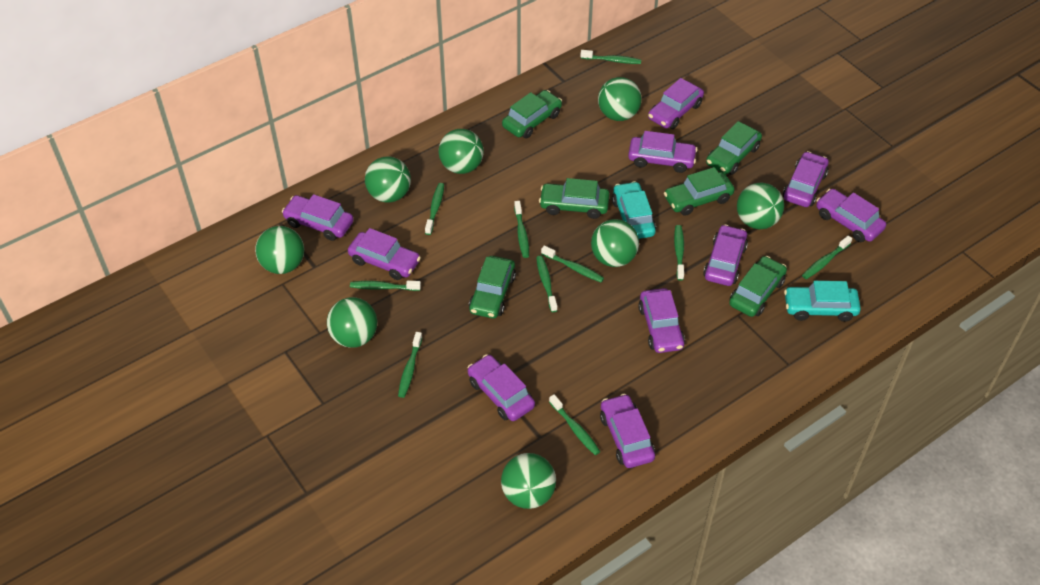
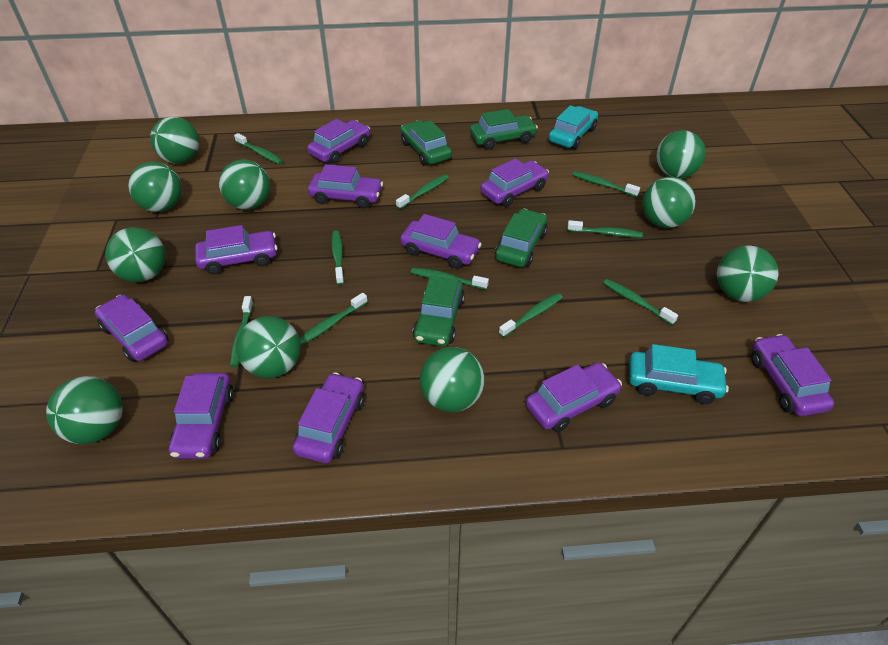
green ball: 8 -> 10
green car: 6 -> 4

